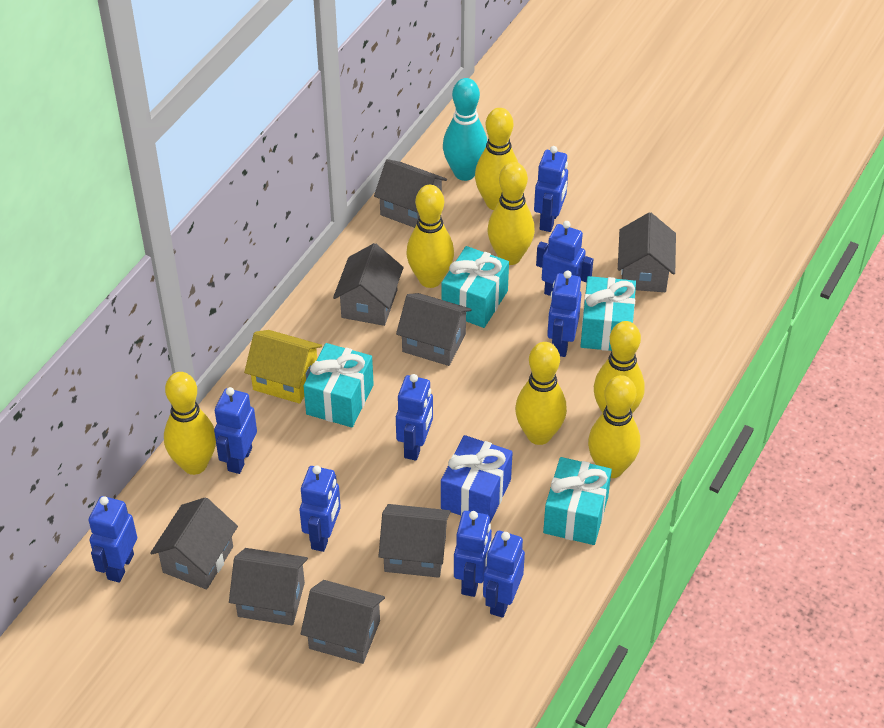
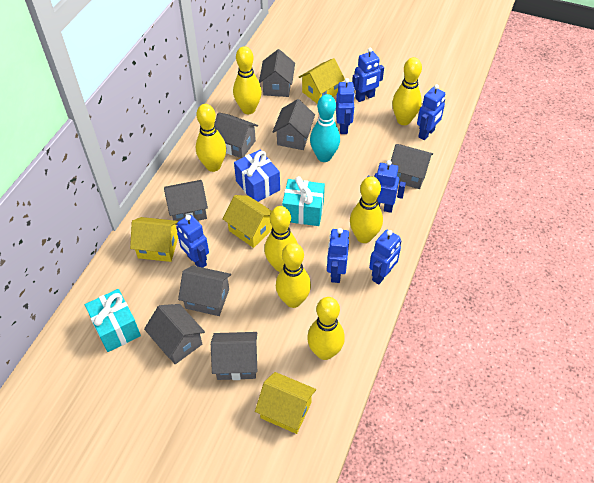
blue robot: 9 -> 7
turquoise gift: 4 -> 2
yellow house: 1 -> 4

